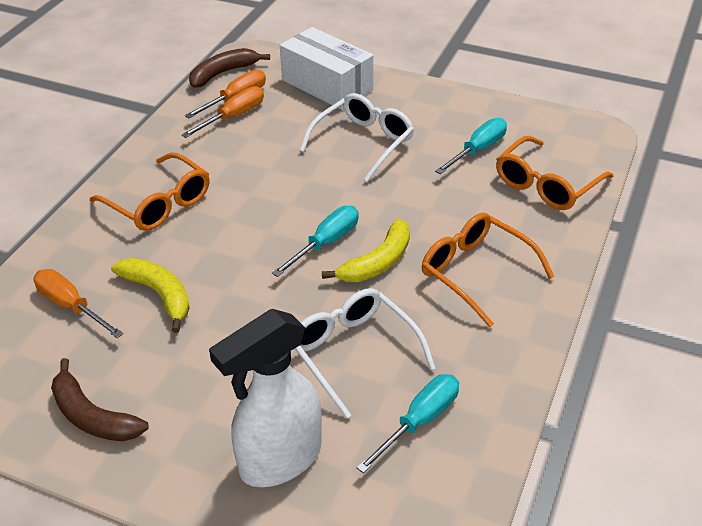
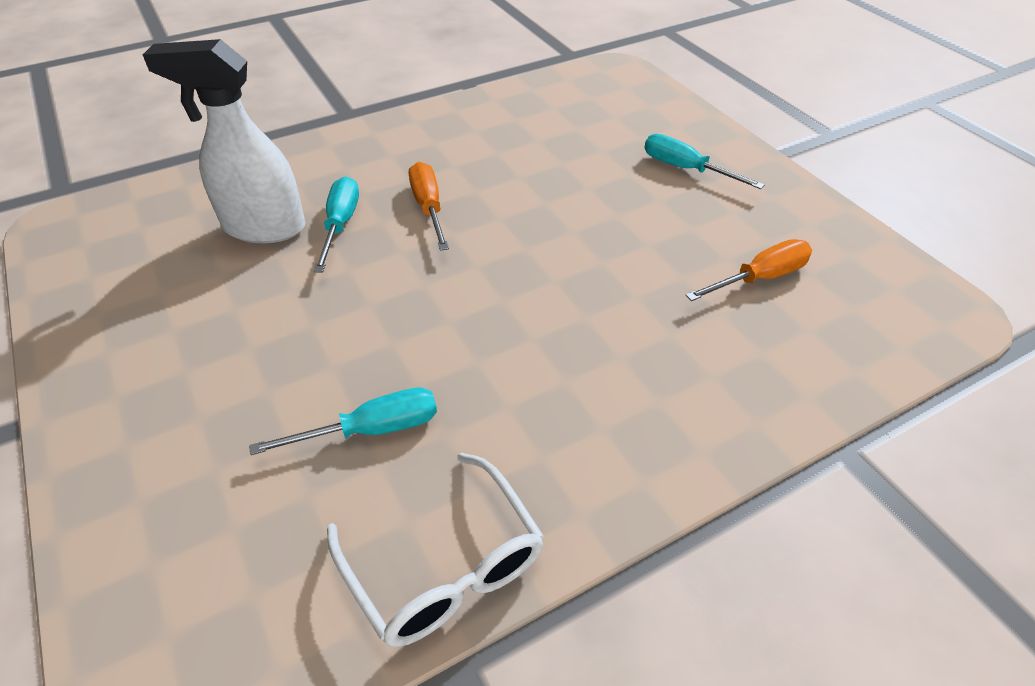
brown banana: 2 -> 0
orange glasses: 3 -> 0
orange screwdriver: 3 -> 2
white box: 1 -> 0
white glasses: 2 -> 1
yellow banana: 2 -> 0

